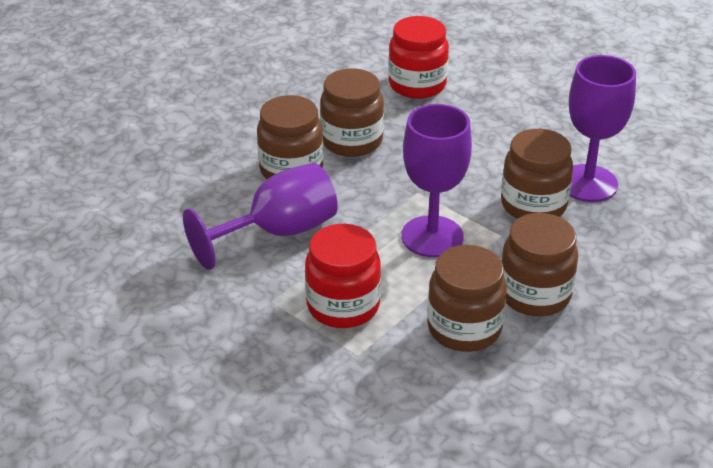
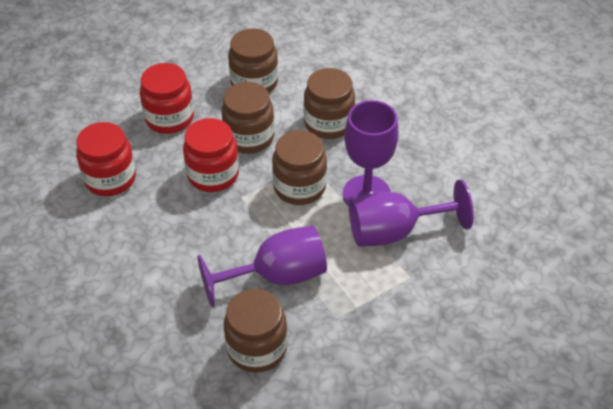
red jar: 2 -> 3

